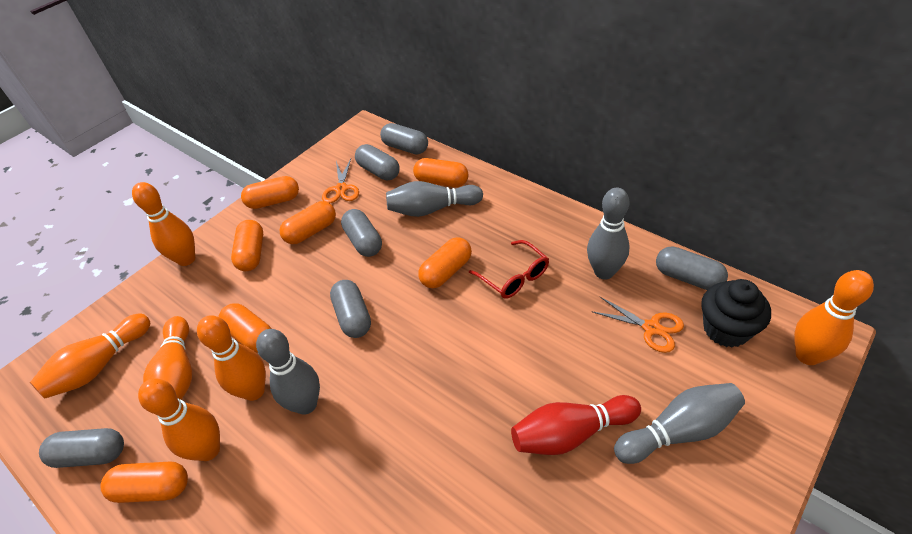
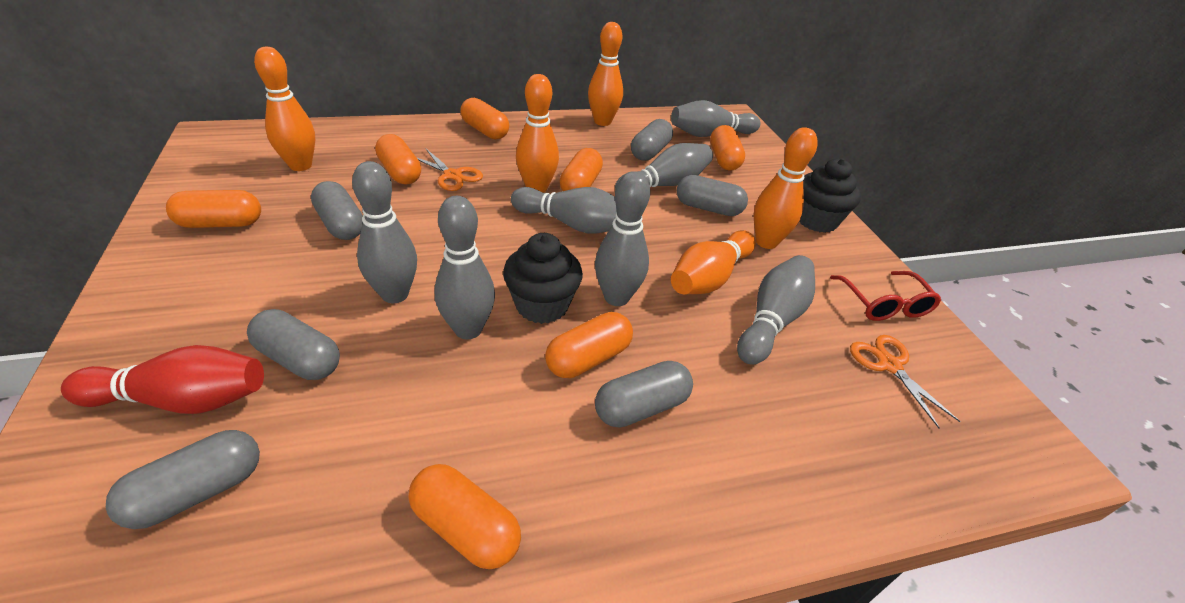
black cupcake: 1 -> 2
grey bowling pin: 4 -> 7
orange bowling pin: 6 -> 5

